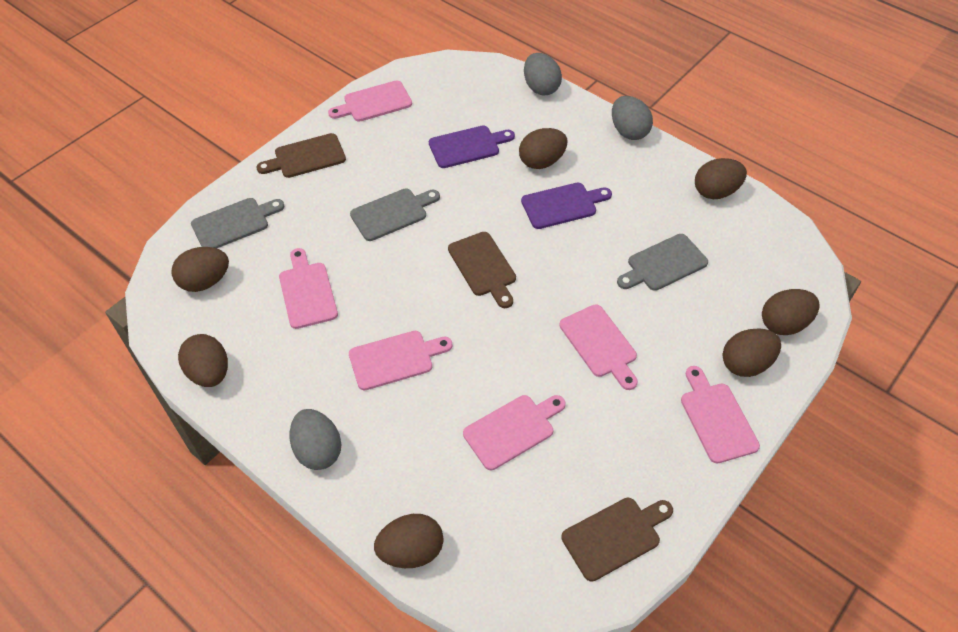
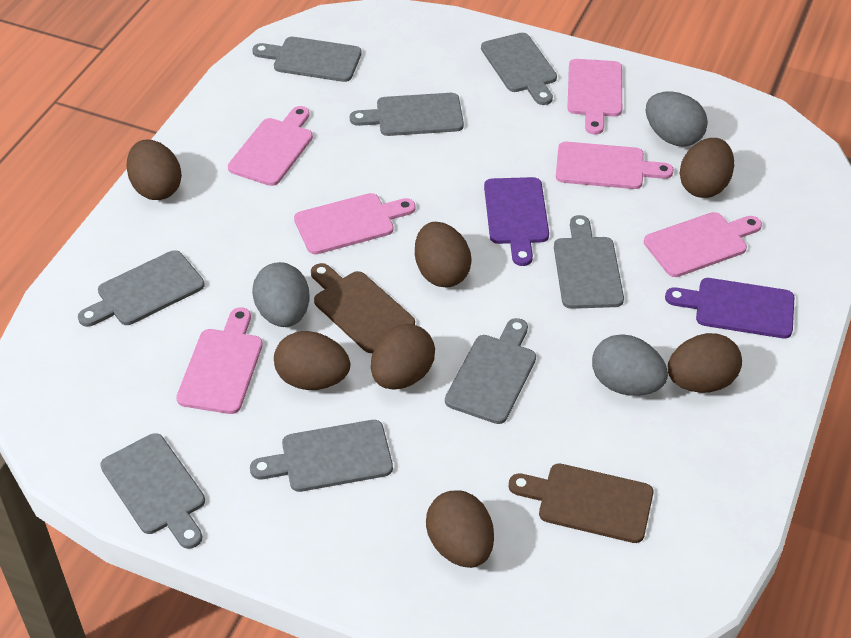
brown cutting board: 3 -> 2
grey cutting board: 3 -> 8

